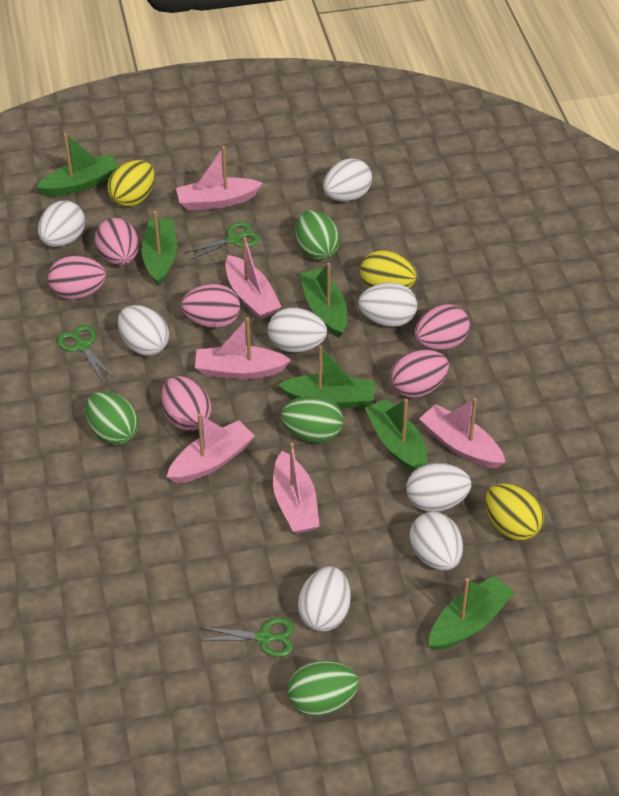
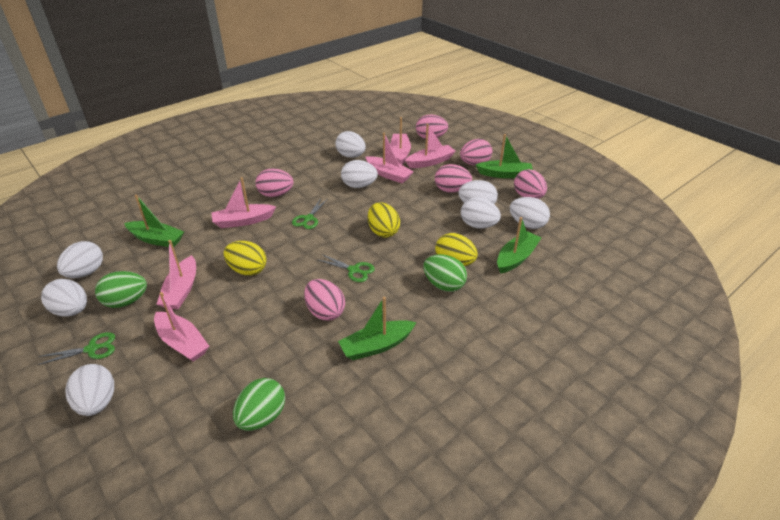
green boat: 6 -> 4
green egg: 4 -> 3

